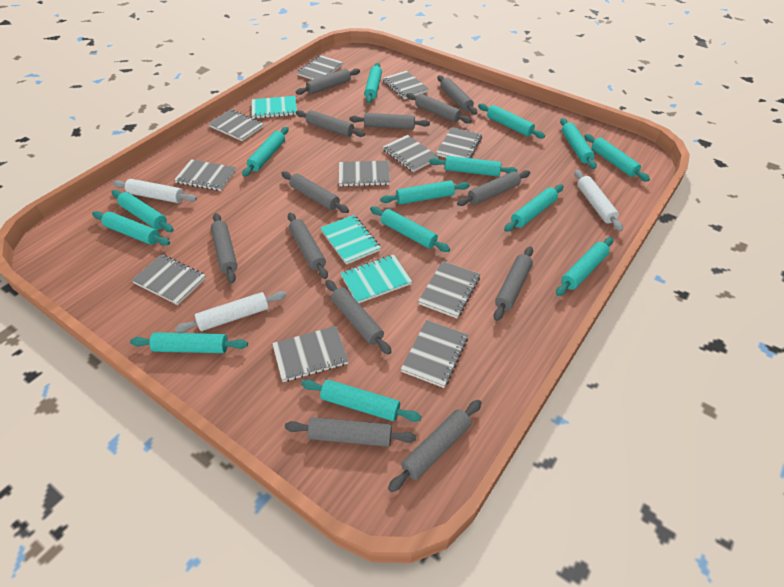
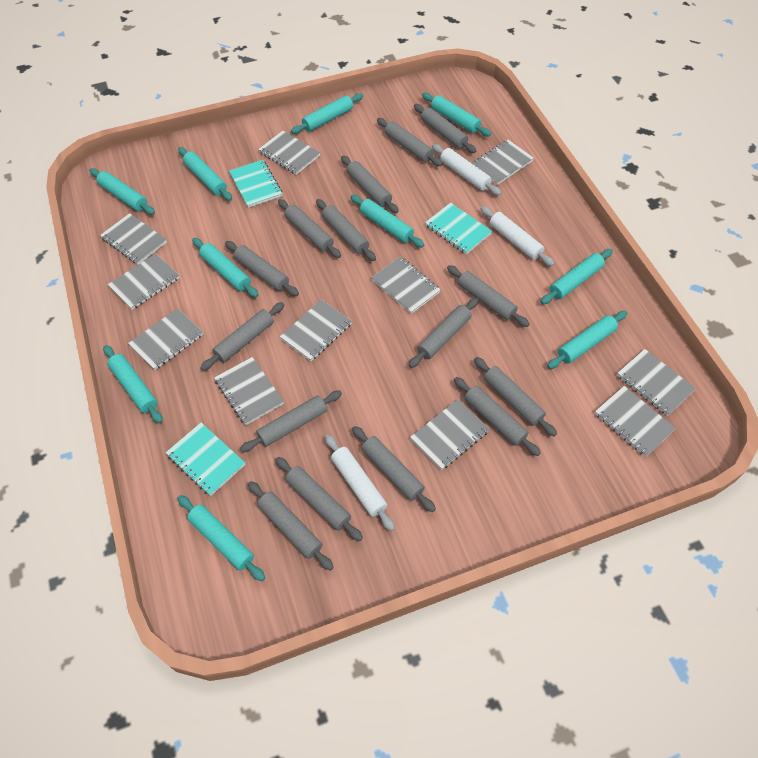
grey rolling pin: 13 -> 15
turquoise rolling pin: 14 -> 10

